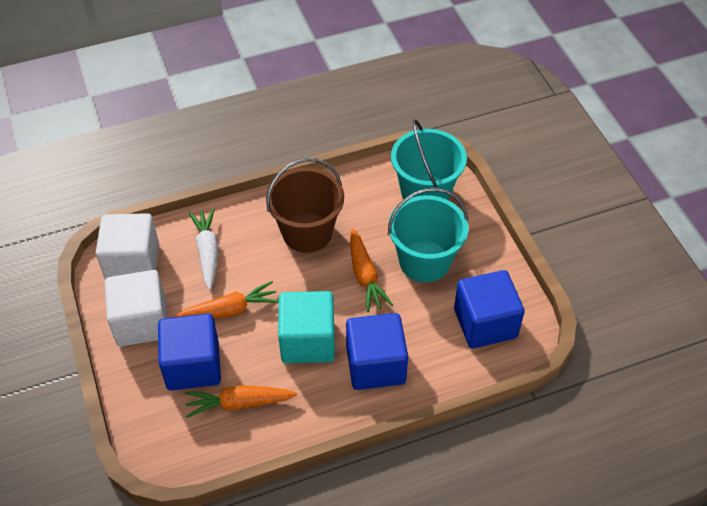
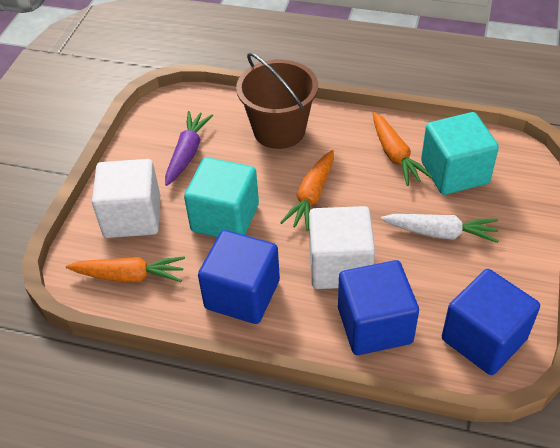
purple carrot: 0 -> 1
turquoise bucket: 2 -> 0
turquoise cube: 1 -> 2

